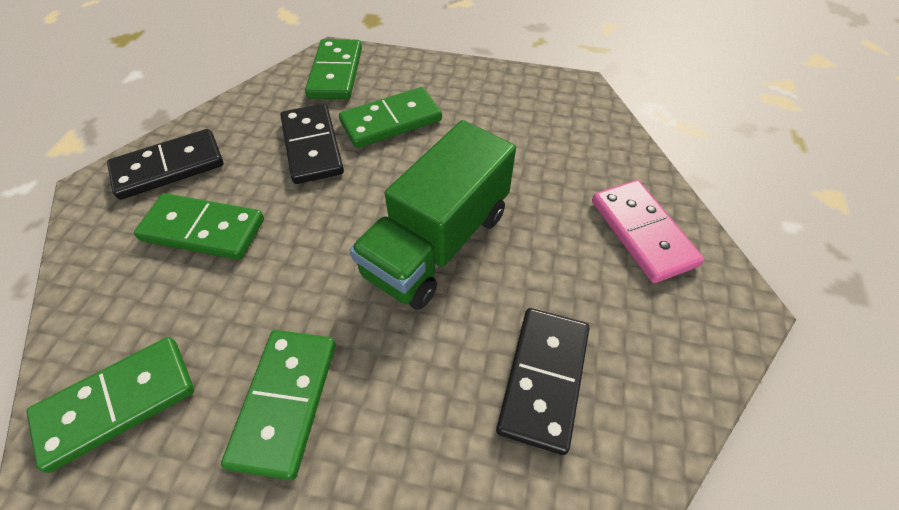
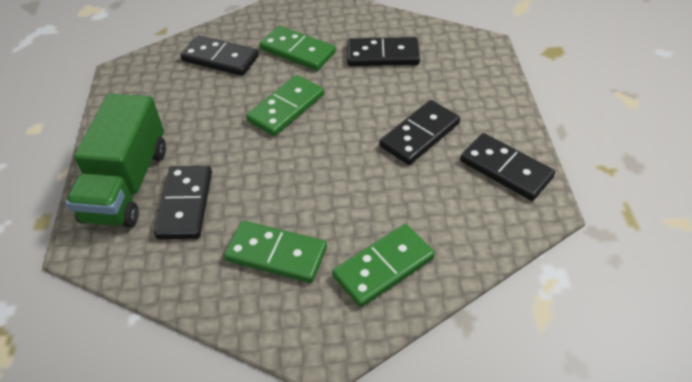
black domino: 3 -> 5
green domino: 5 -> 4
pink domino: 1 -> 0

